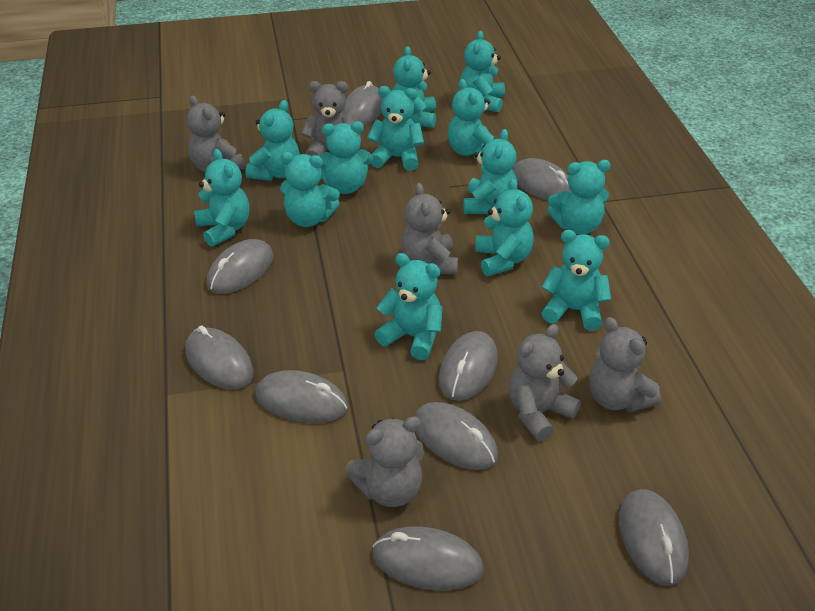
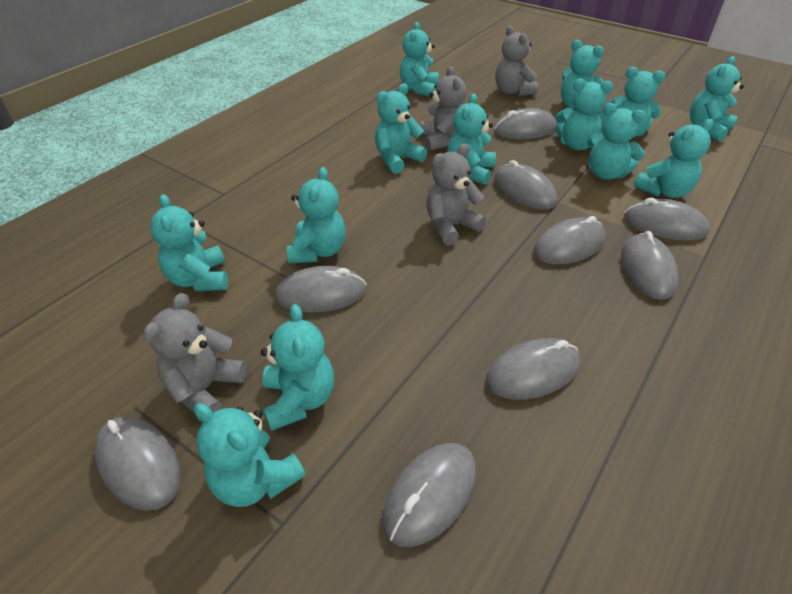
grey teddy bear: 6 -> 4

